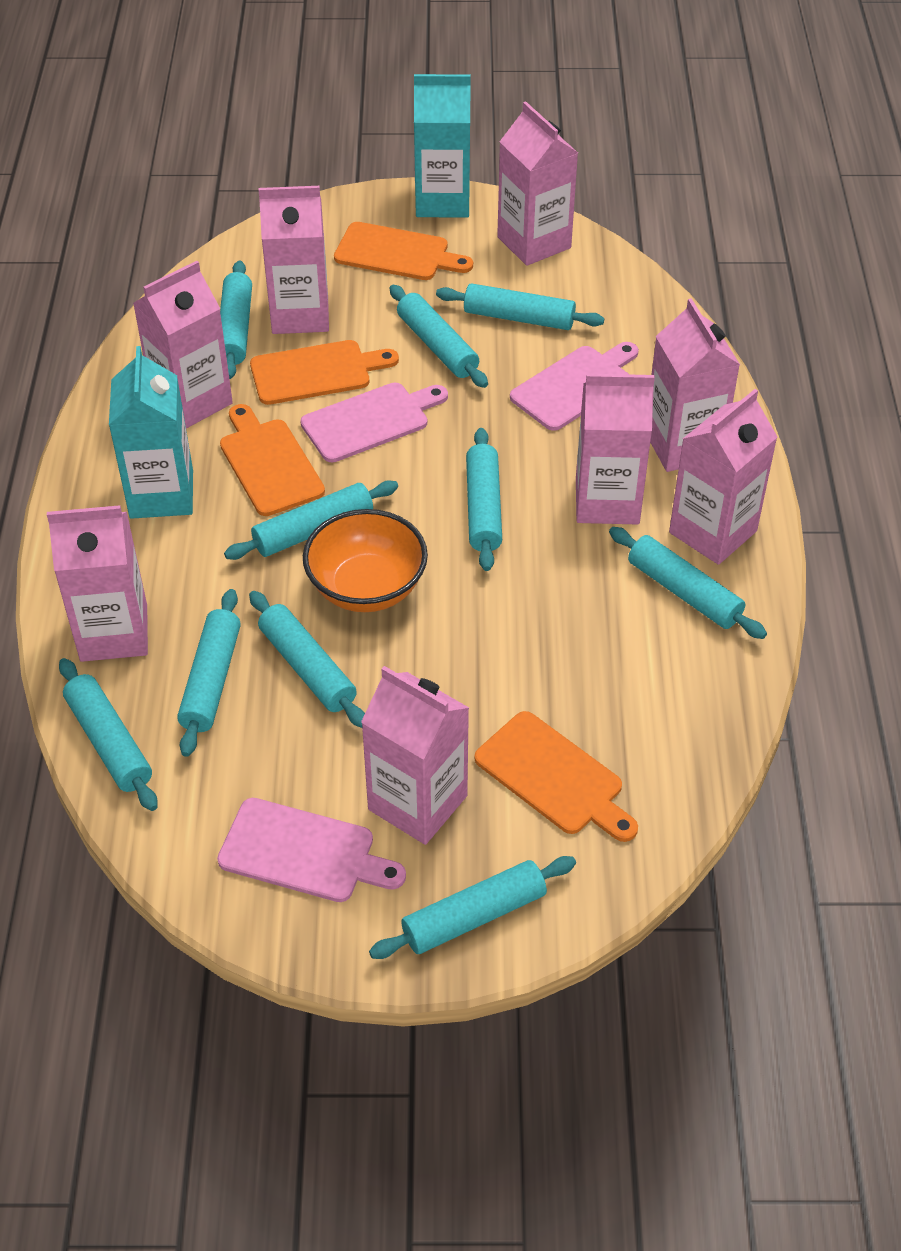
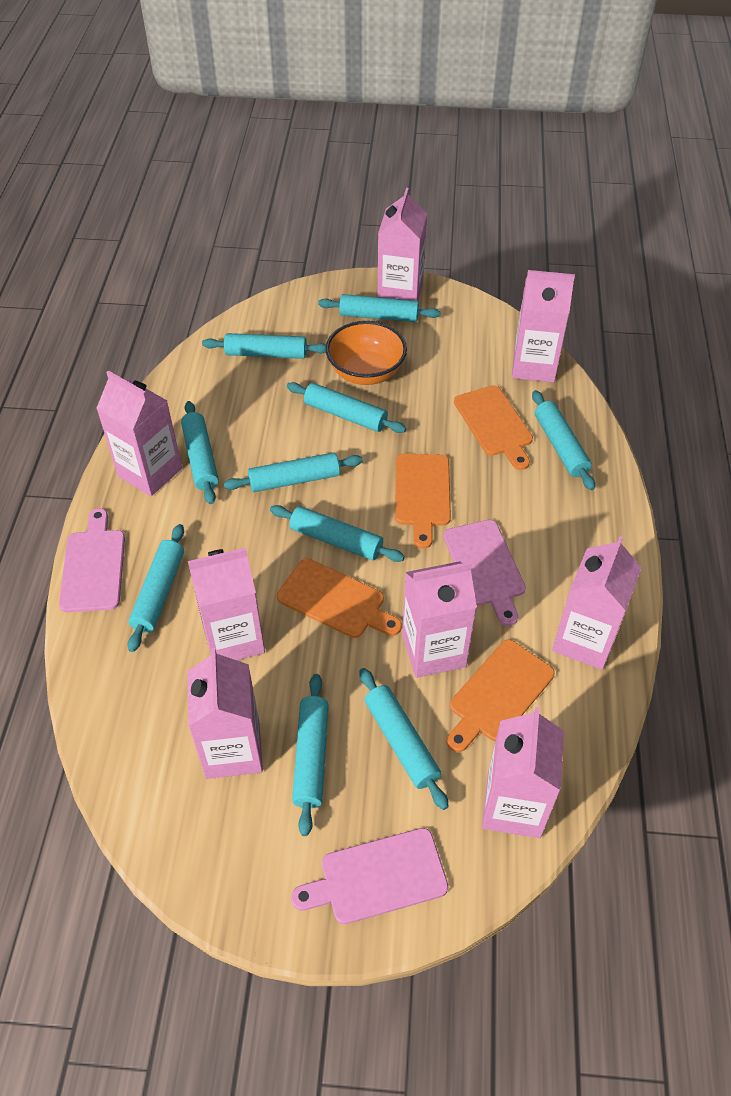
turquoise carton: 2 -> 0

